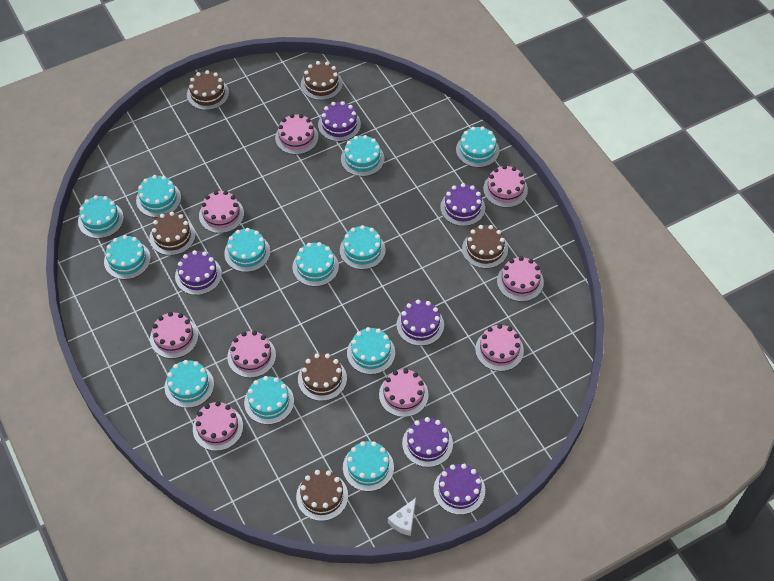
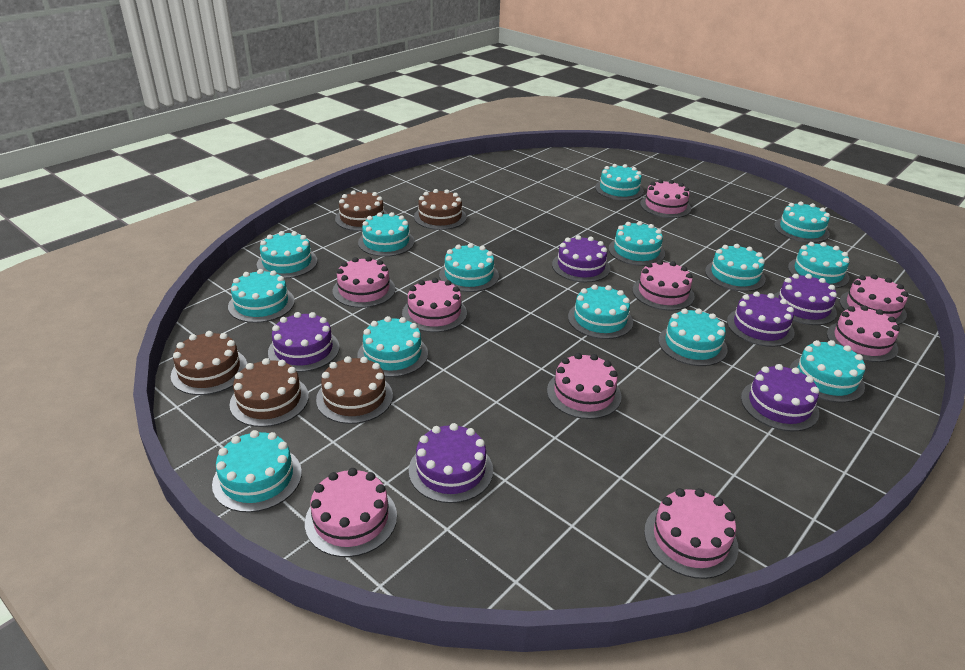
brown cake: 6 -> 5
turquoise cake: 12 -> 14
white cheese: 1 -> 0

